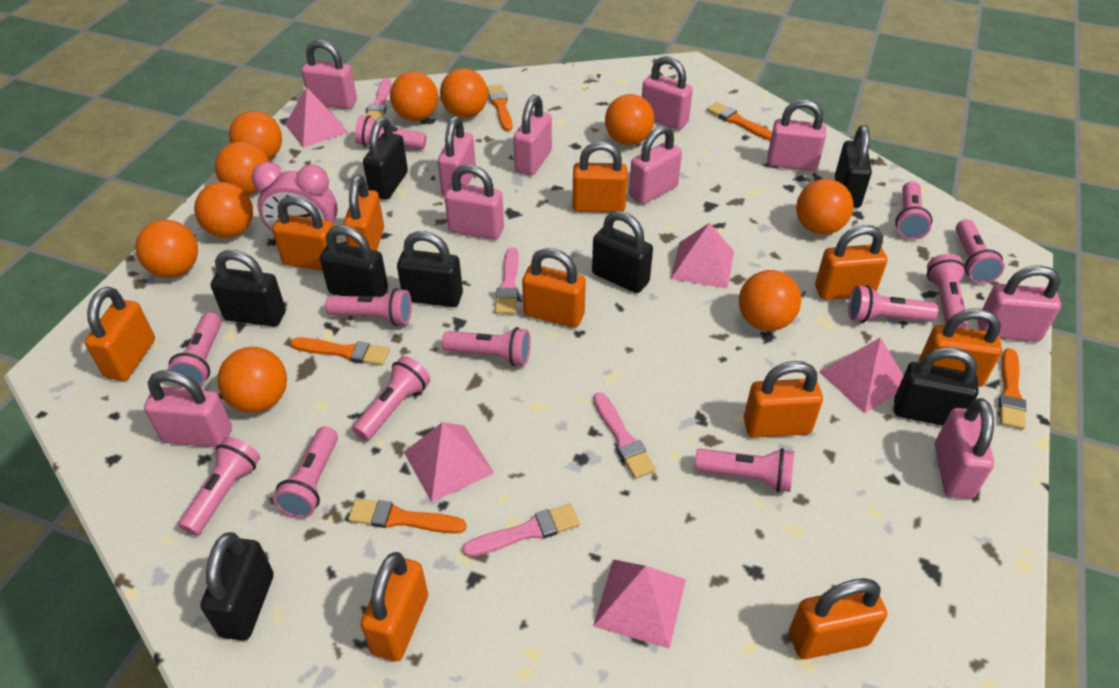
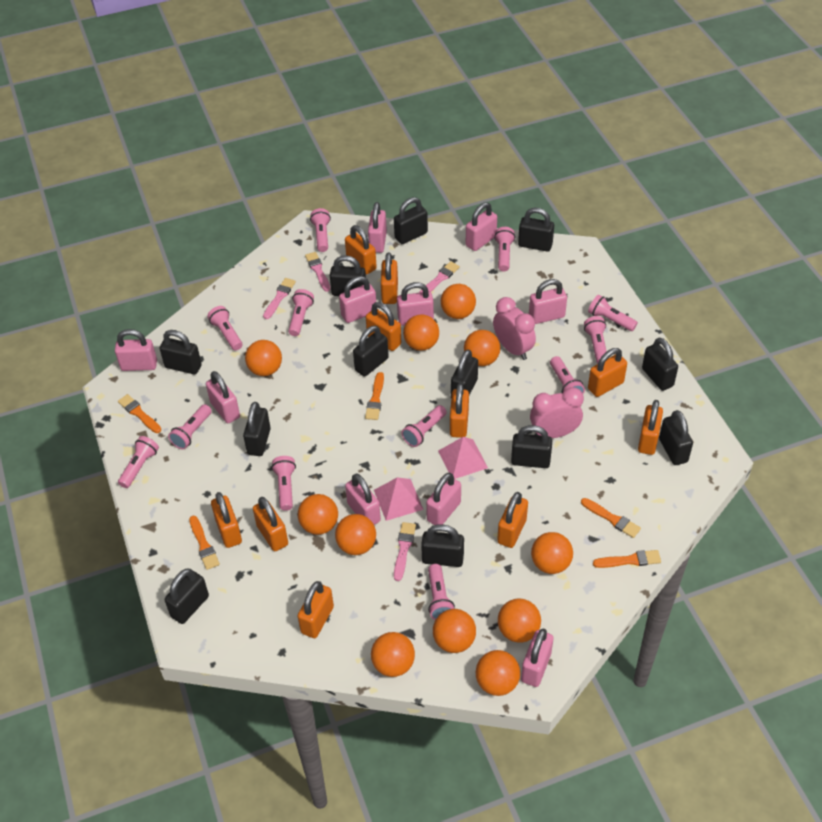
black padlock: 8 -> 12
orange ball: 10 -> 11
pink clock: 1 -> 2
pink pyramid: 5 -> 2

